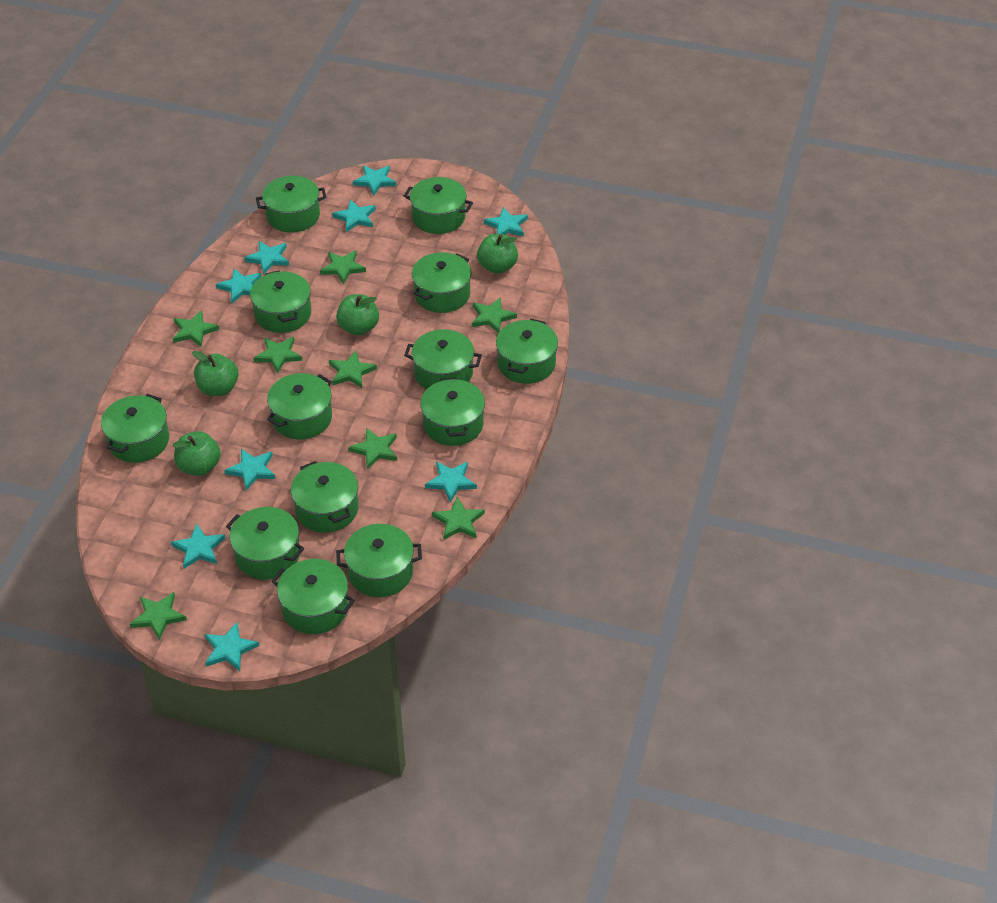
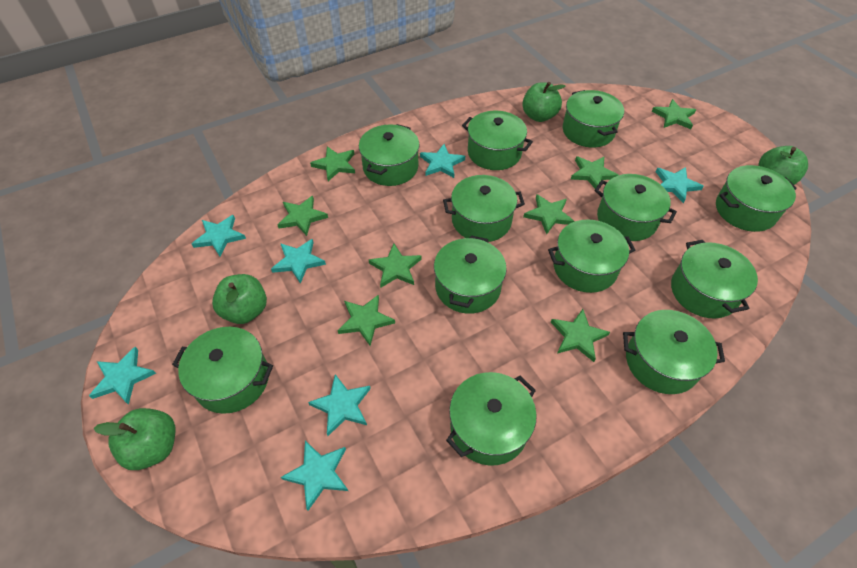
green pot: 13 -> 12
turquoise star: 9 -> 7

